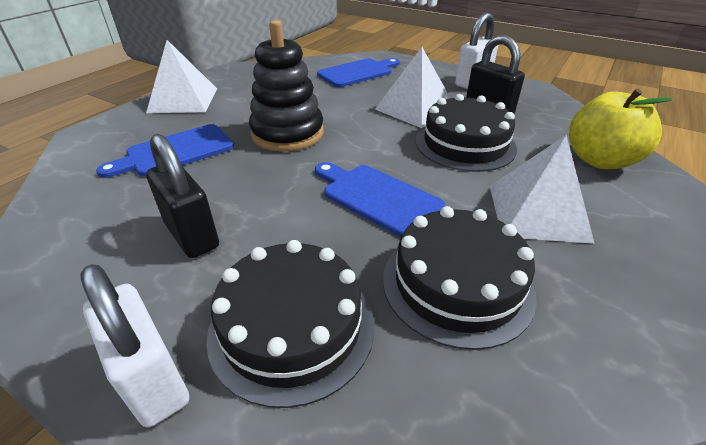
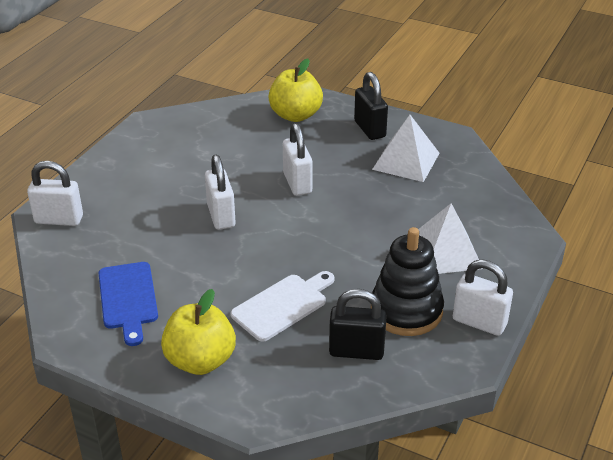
black cake: 3 -> 0
blue cutting board: 3 -> 1
white cutting board: 0 -> 1
white padlock: 2 -> 4
white pyramid: 3 -> 2
yellow apple: 1 -> 2

